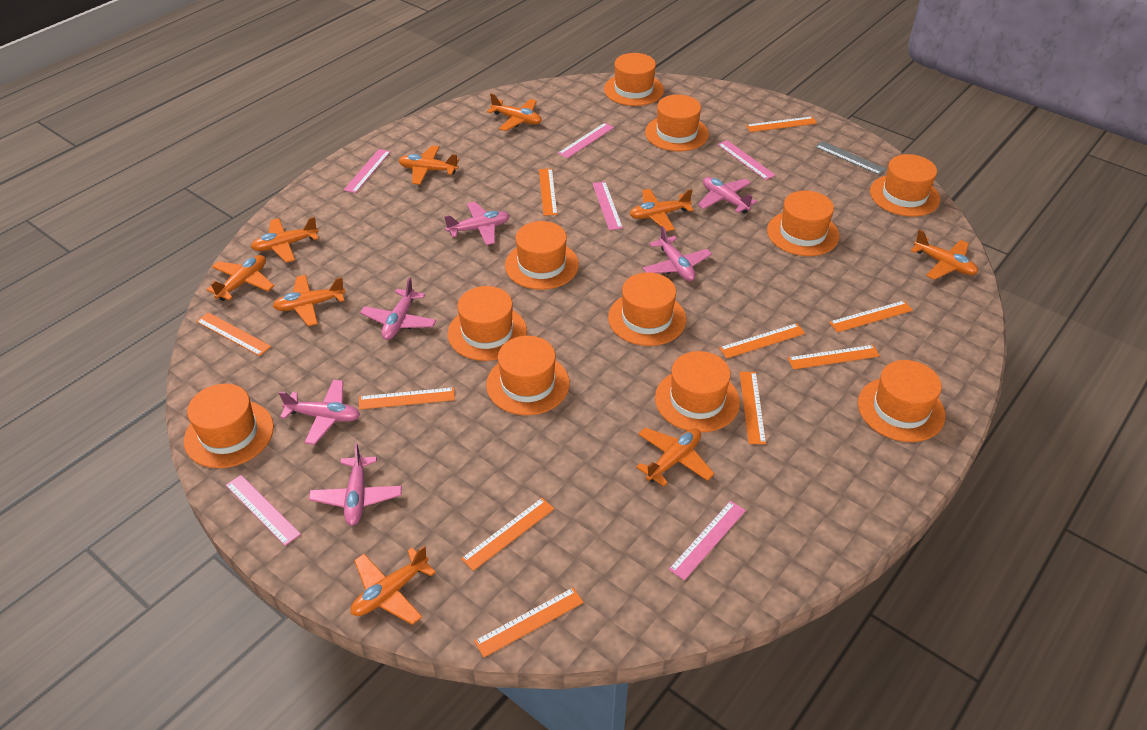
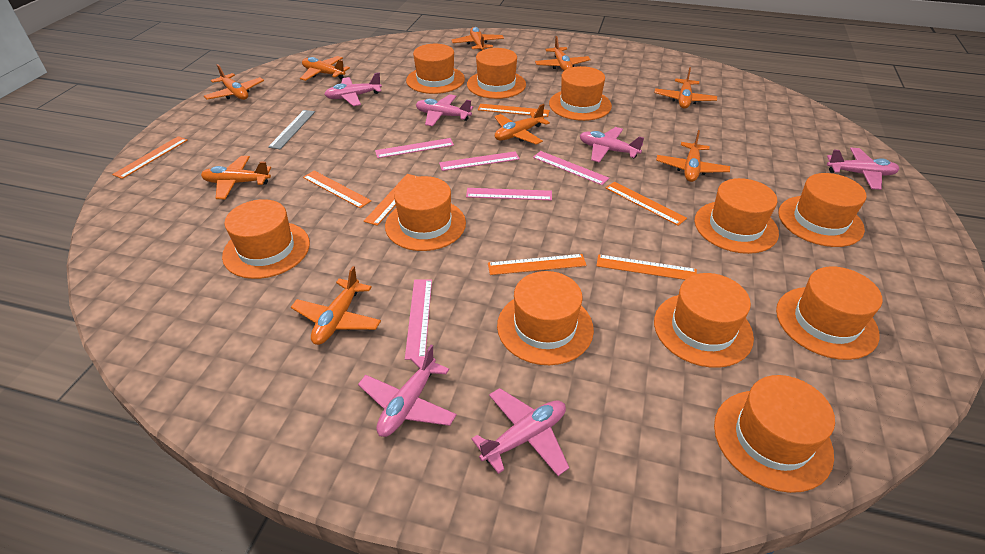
orange ruler: 10 -> 7
pink ruler: 6 -> 5

